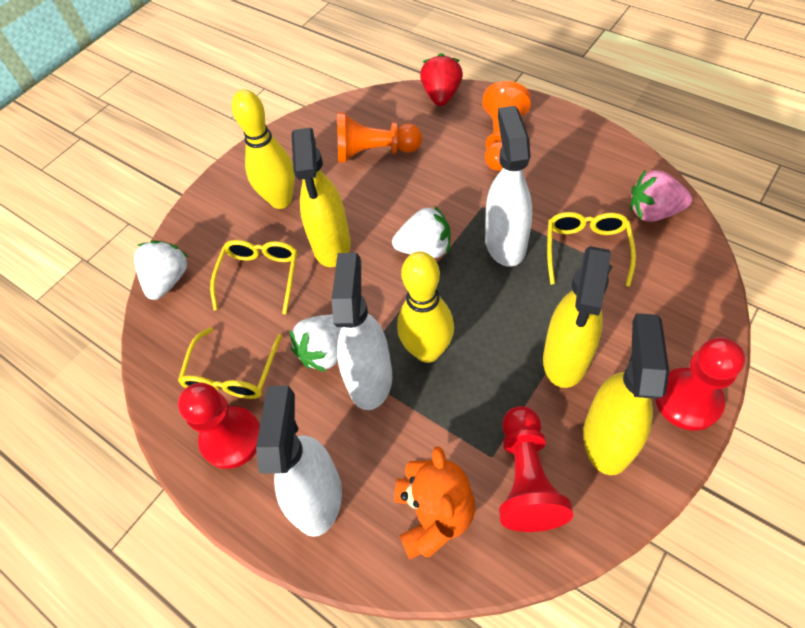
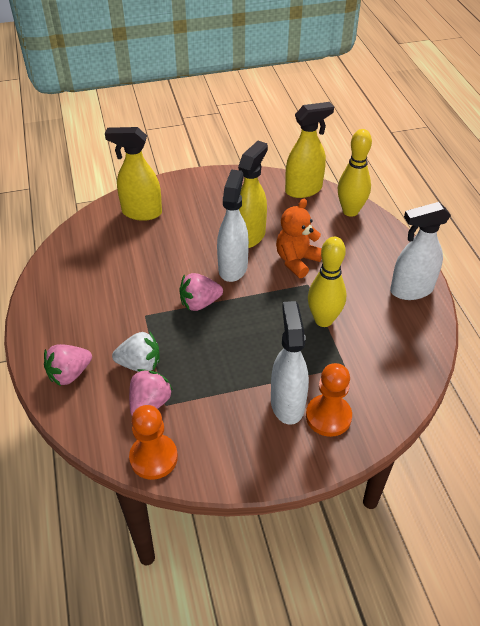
pink strawberry: 1 -> 3
red pawn: 3 -> 0
red strawberry: 1 -> 0
white strawberry: 3 -> 1
yellow glasses: 3 -> 0

